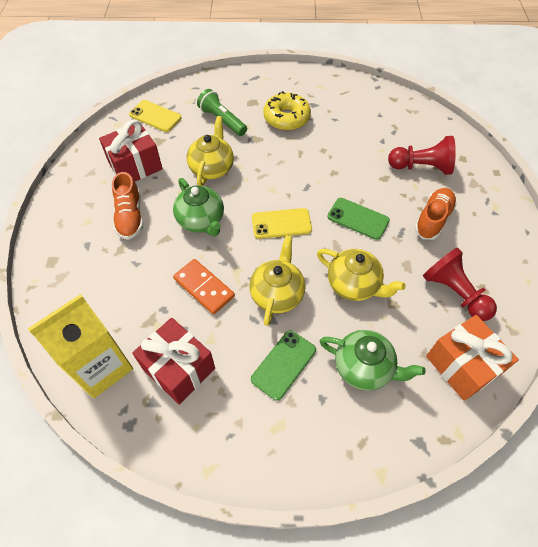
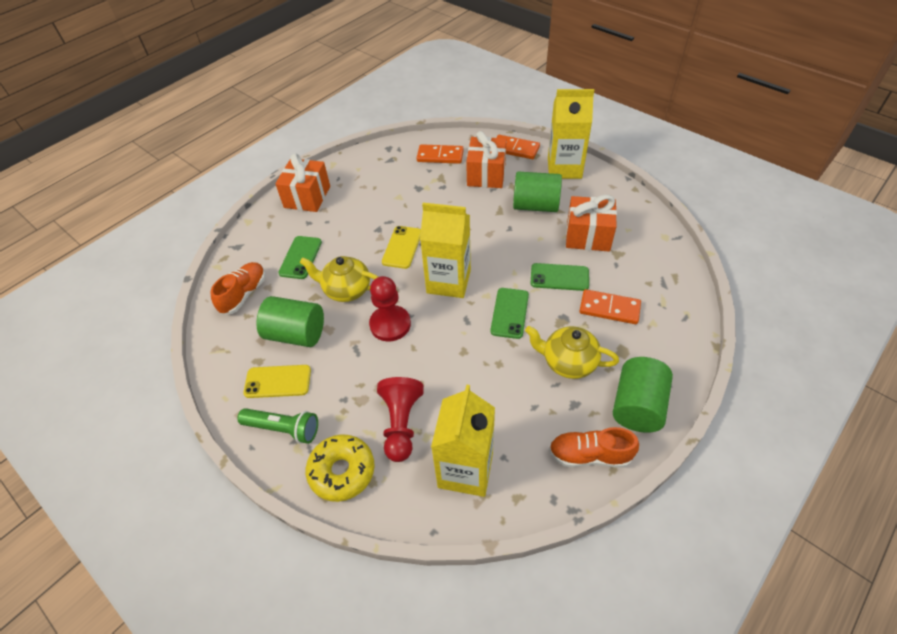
green cylinder: 0 -> 3
green phone: 2 -> 3
green teapot: 2 -> 0
orange domino: 1 -> 3
orange gift: 1 -> 3
red gift: 2 -> 0
yellow carton: 1 -> 3
yellow teapot: 3 -> 2

